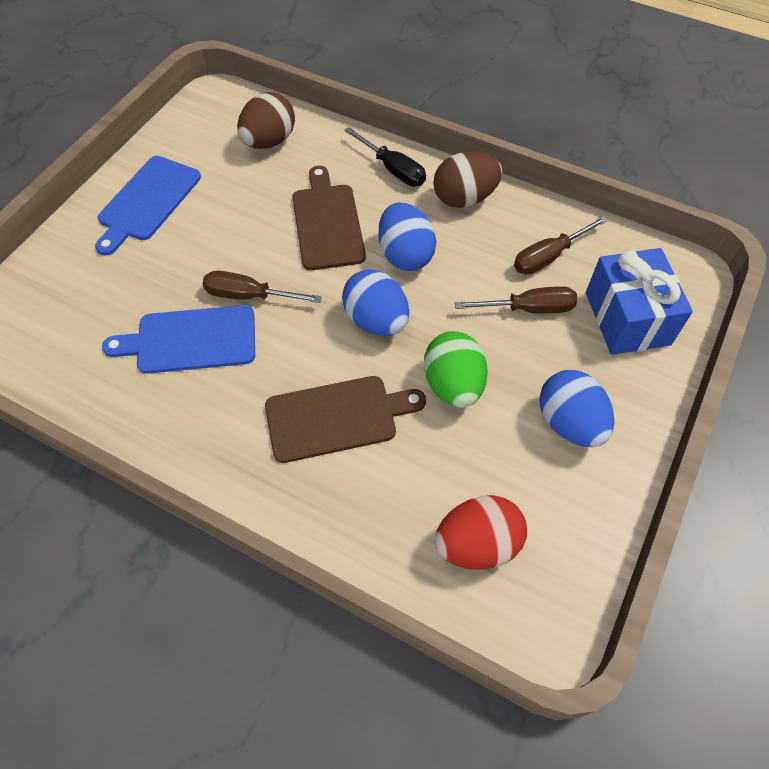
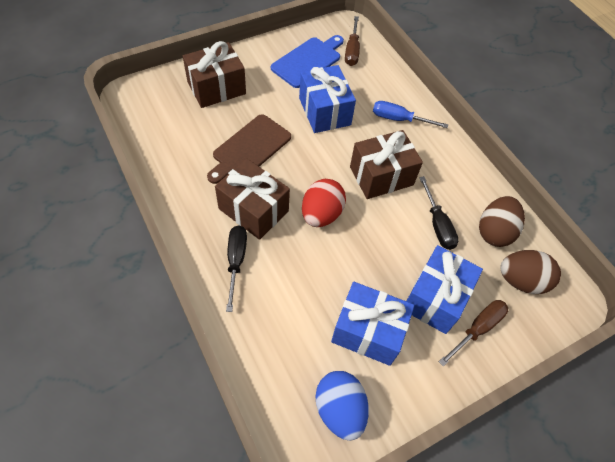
black screwdriver: 1 -> 2
blue cutting board: 2 -> 1
blue egg: 3 -> 1
blue gift: 1 -> 3
blue screwdriver: 0 -> 1
brown cutting board: 2 -> 1
brown gift: 0 -> 3
brown screwdriver: 3 -> 2
green egg: 1 -> 0

